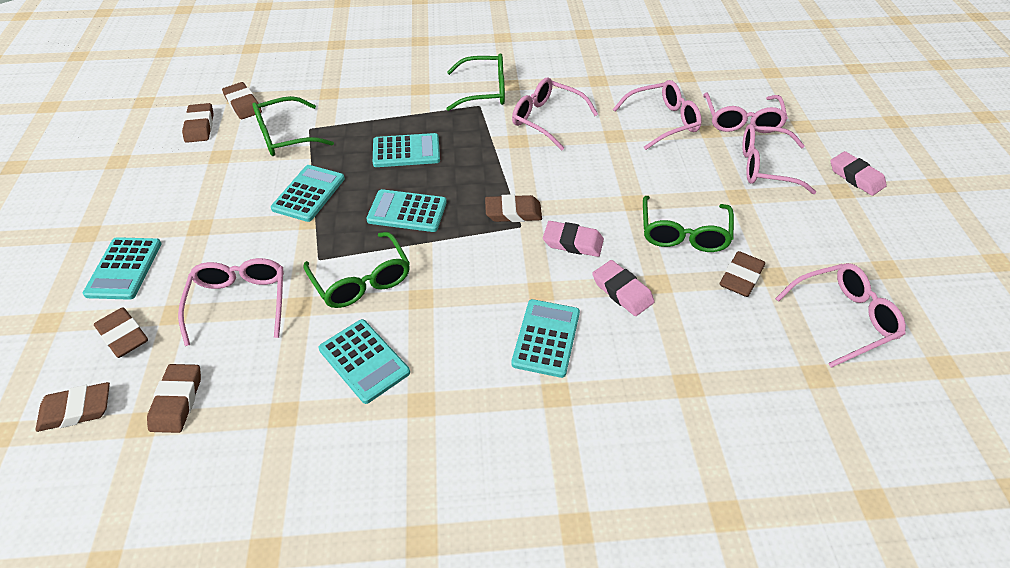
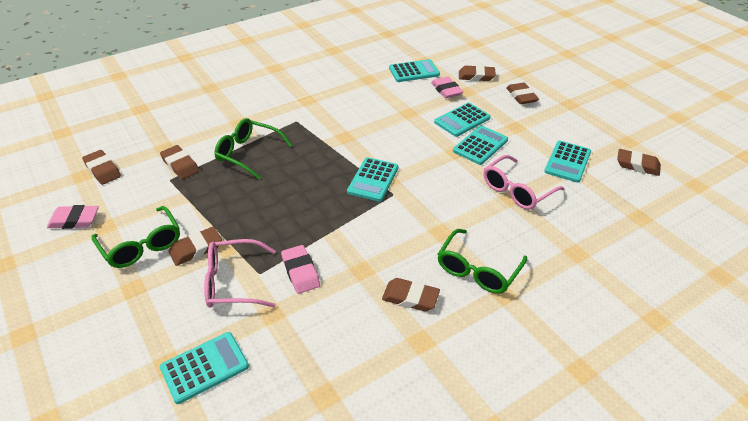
green glasses: 4 -> 3
pink glasses: 6 -> 2

